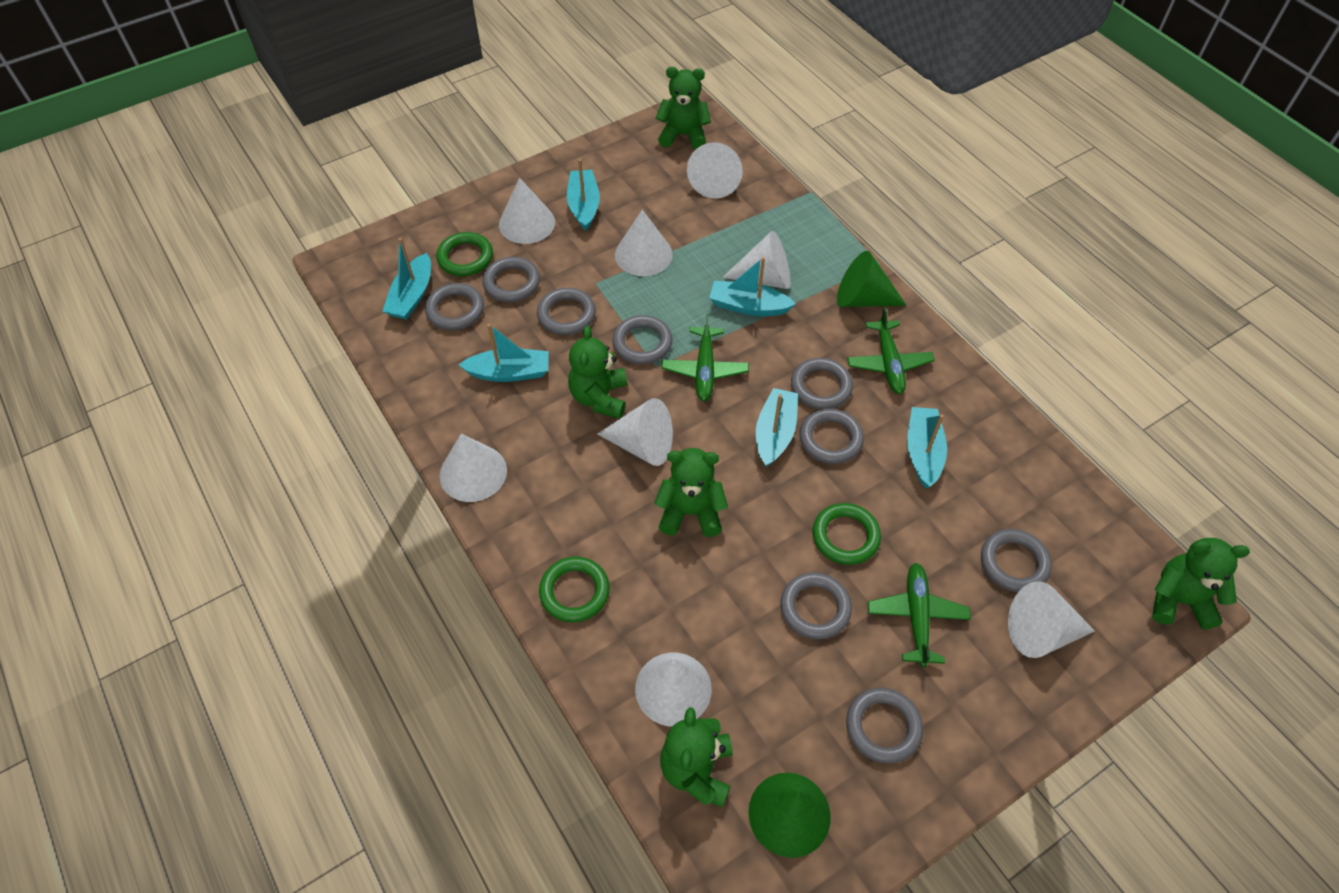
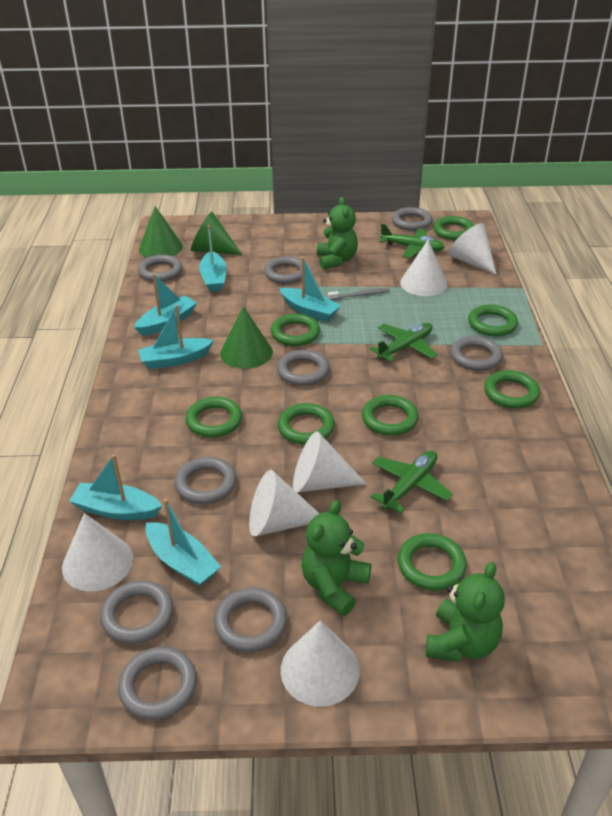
green cone: 2 -> 3
green ring: 3 -> 8
green teddy bear: 5 -> 3
grey toothbrush: 0 -> 1
white cone: 8 -> 6

